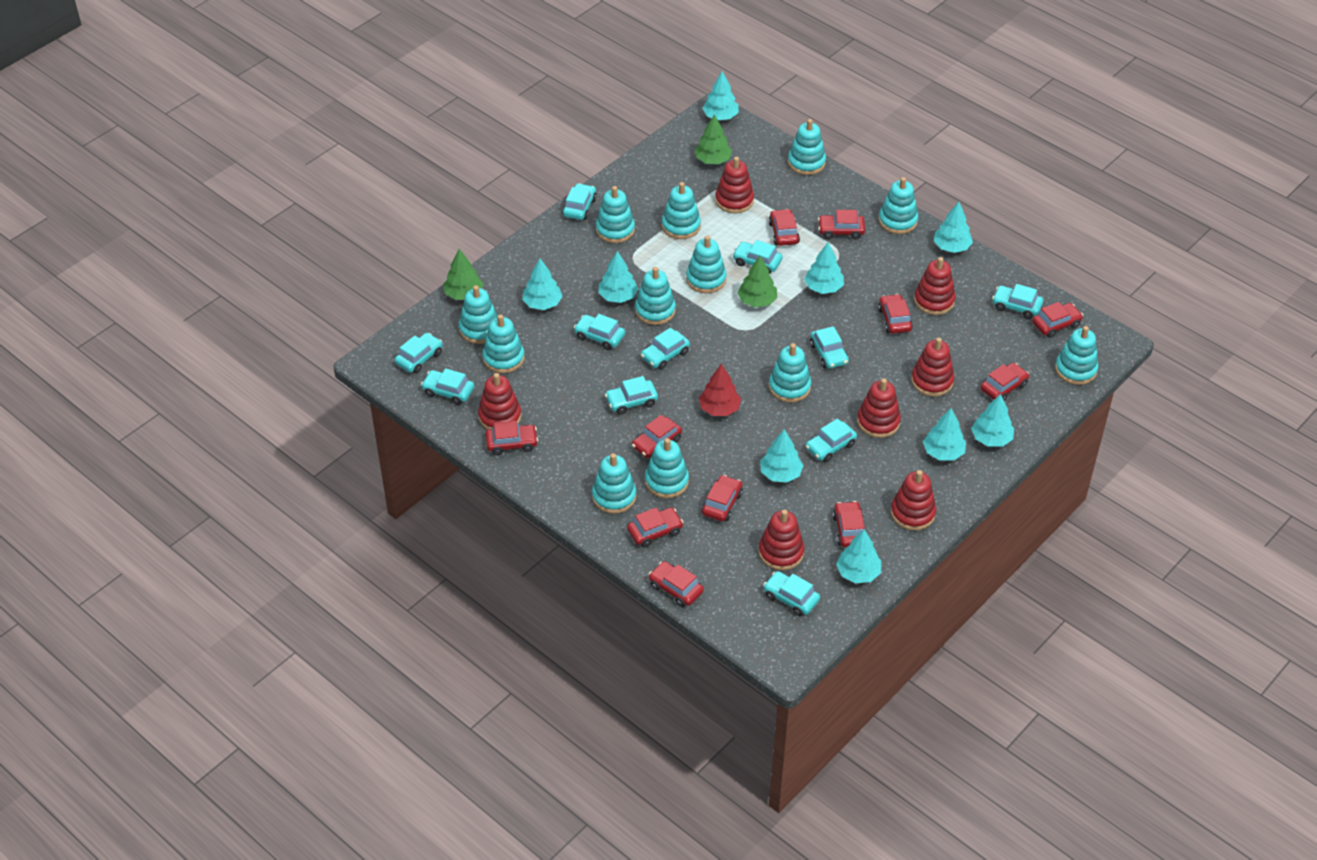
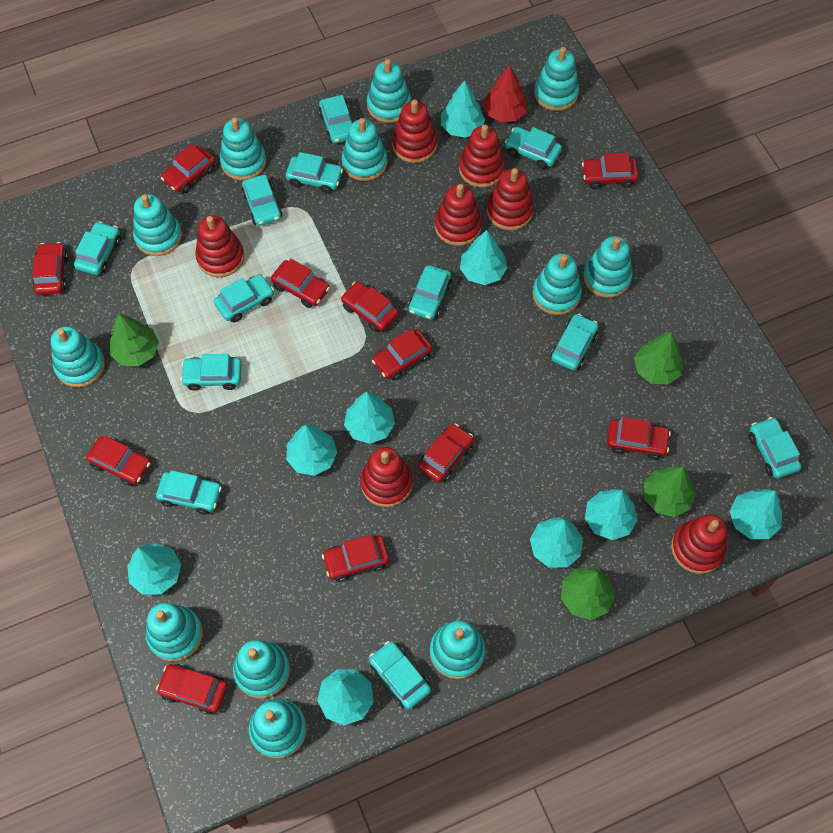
green tree: 3 -> 4
turquoise car: 11 -> 12

